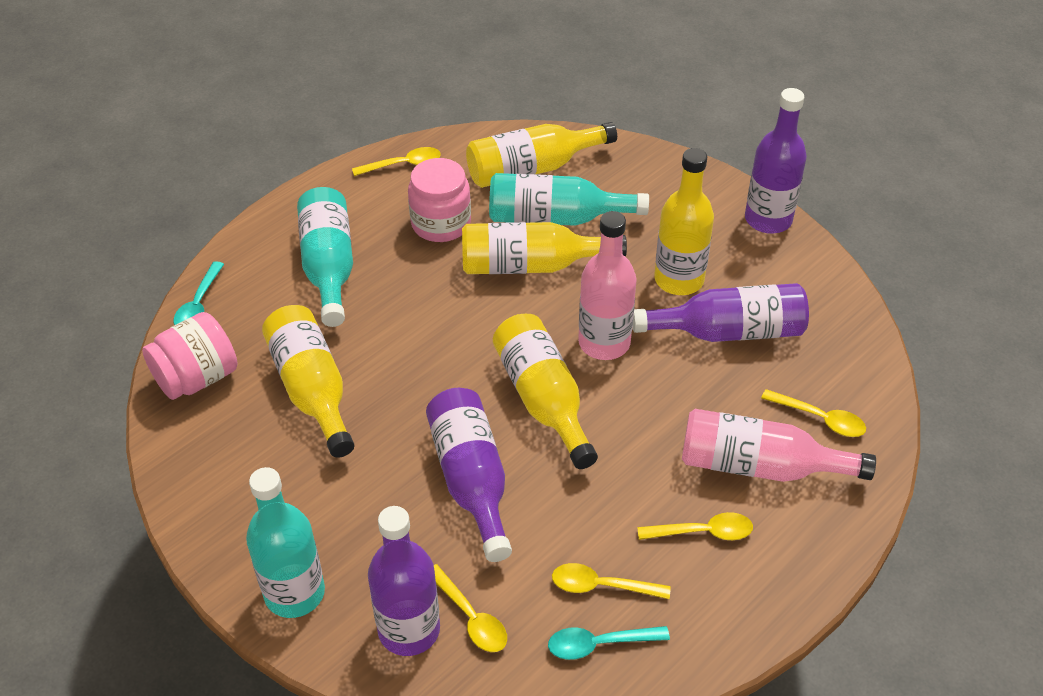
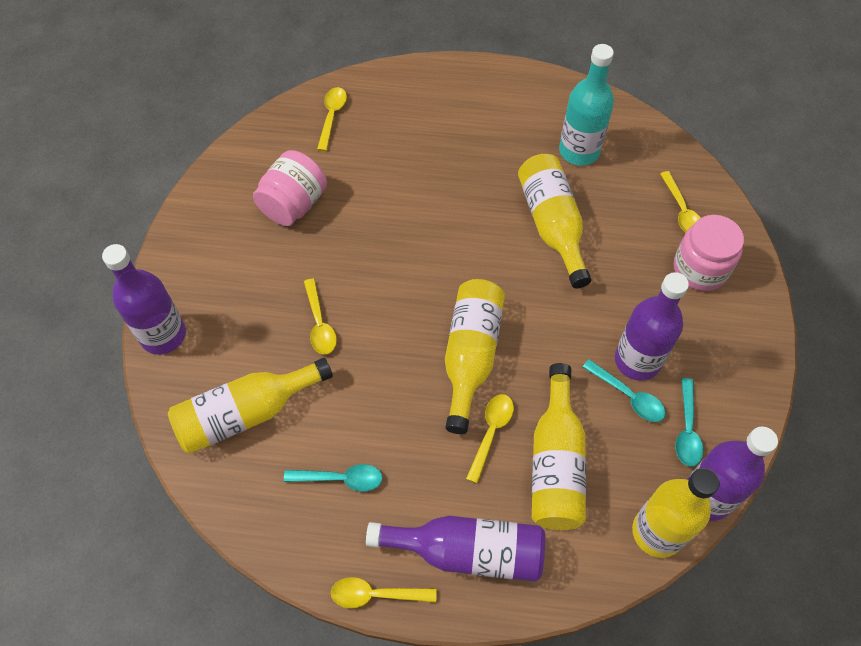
pink bottle: 2 -> 0
turquoise bottle: 3 -> 1
turquoise spoon: 2 -> 3

